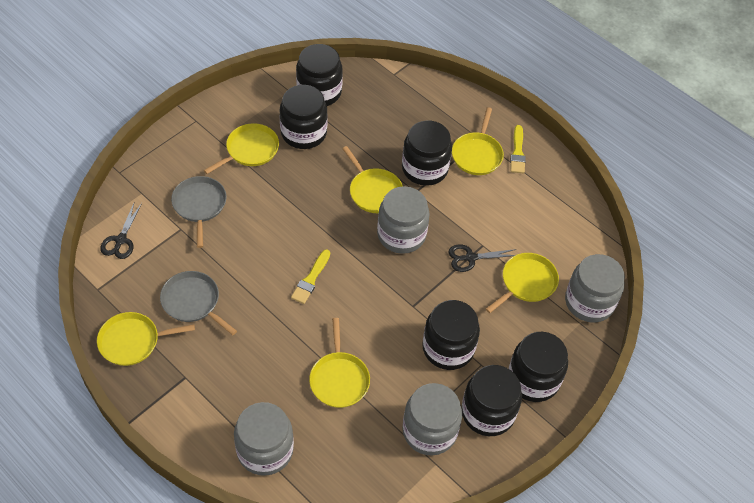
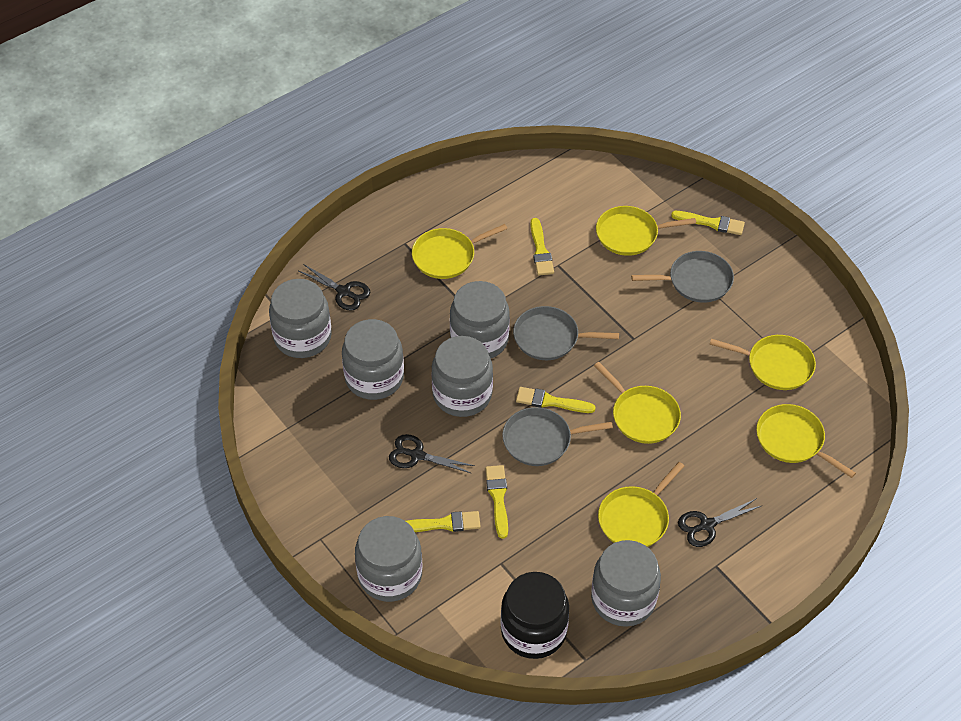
black jar: 6 -> 1
black scissors: 2 -> 3
grey jar: 4 -> 6
grey pan: 2 -> 3
yellow brush: 2 -> 5

